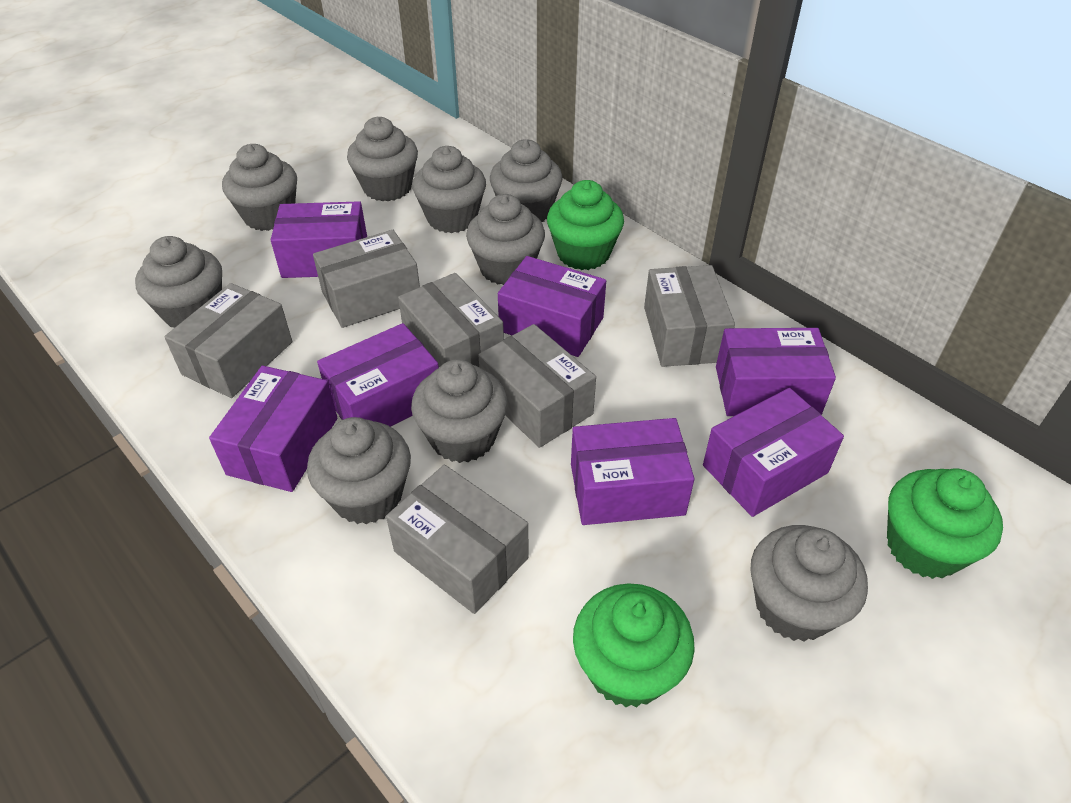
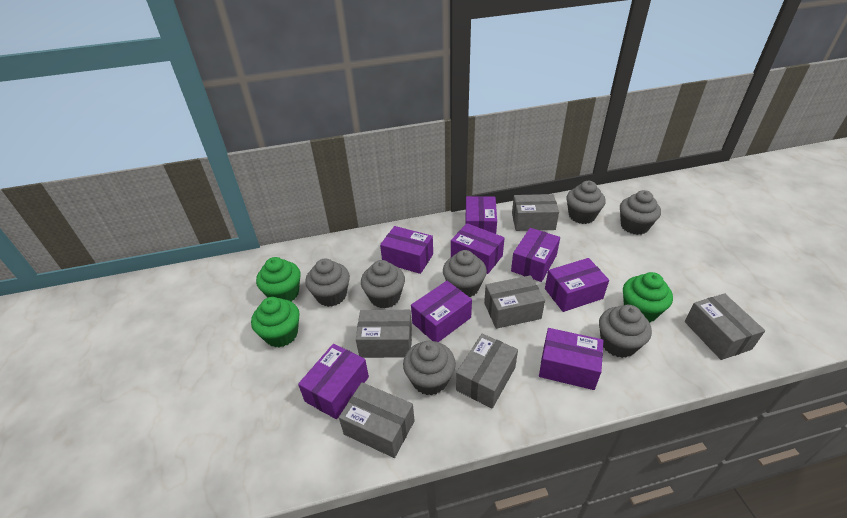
grey cupcake: 9 -> 7
purple box: 7 -> 8

